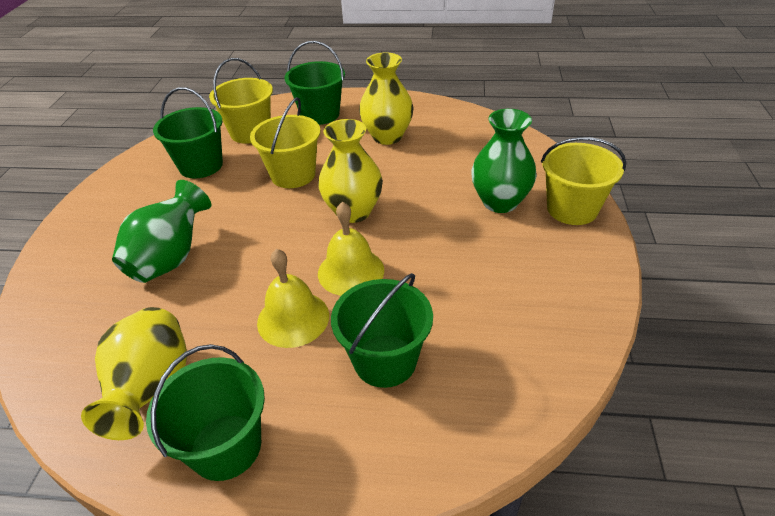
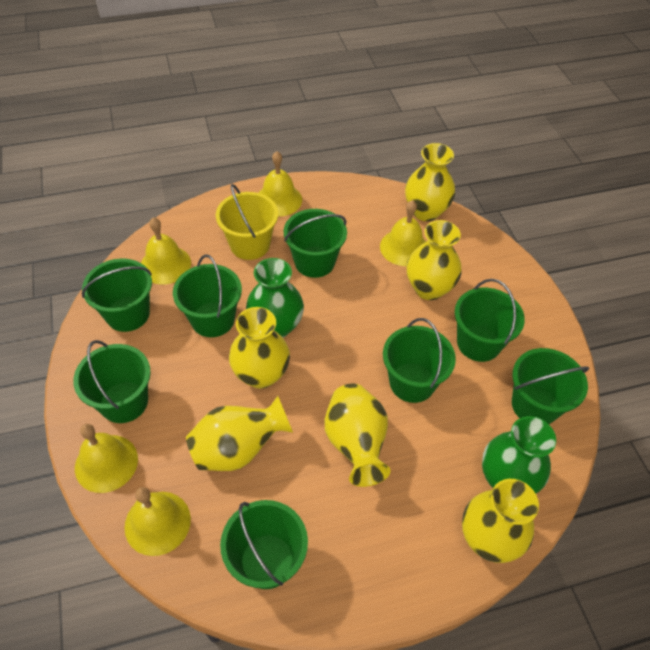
green bucket: 4 -> 8
yellow bell: 2 -> 5
yellow bucket: 3 -> 1
yellow vase: 3 -> 6

